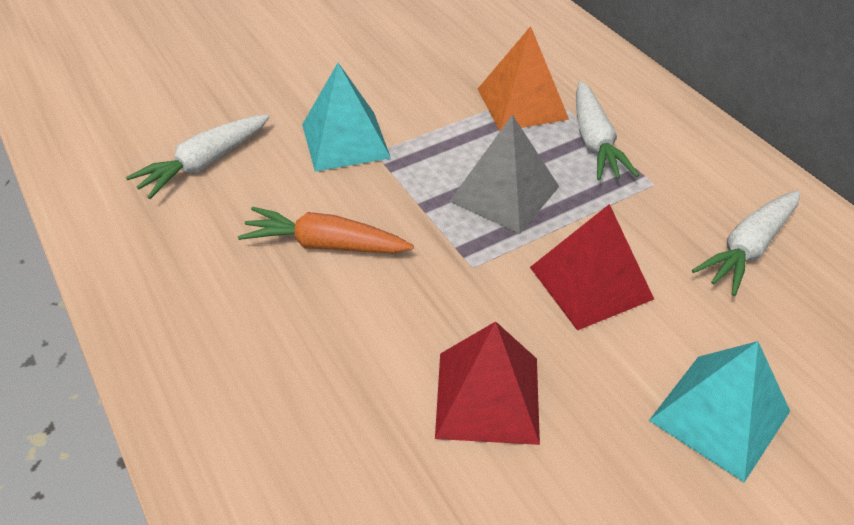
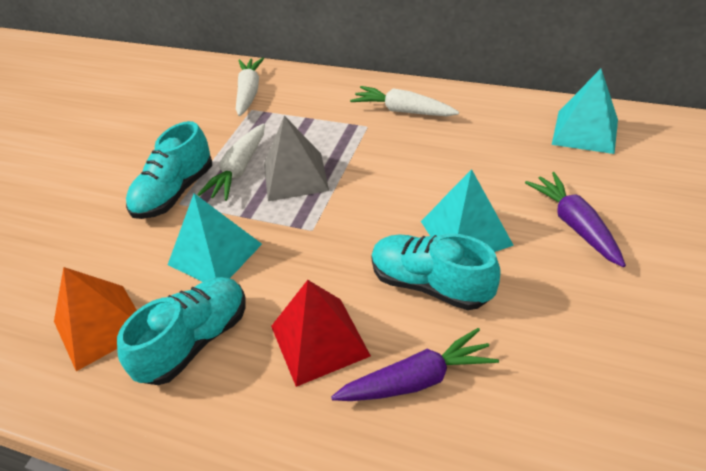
orange carrot: 1 -> 0
purple carrot: 0 -> 2
red pyramid: 2 -> 1
turquoise pyramid: 2 -> 3
turquoise shoe: 0 -> 3

